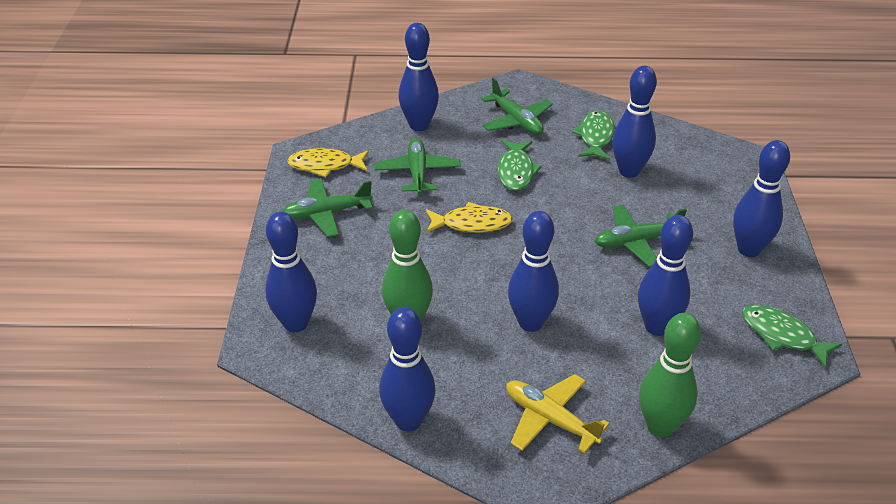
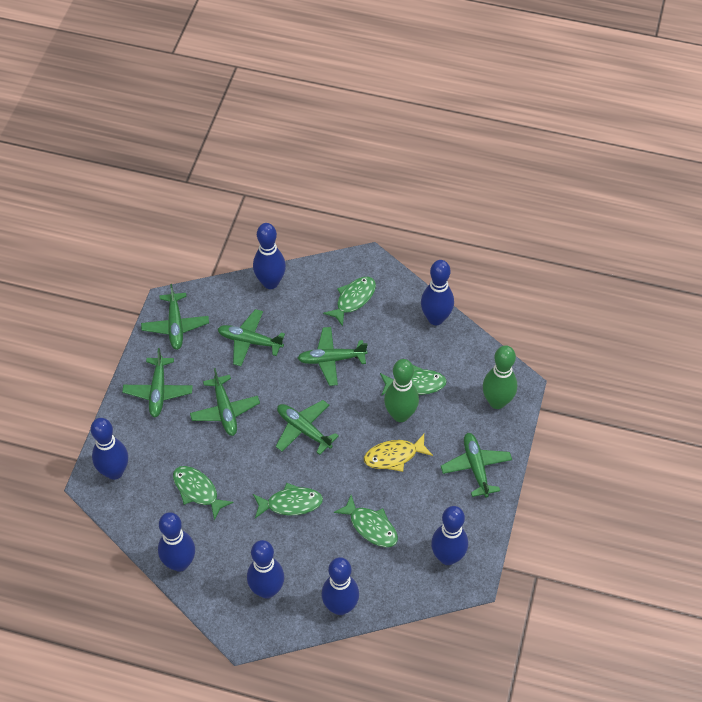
green fish: 3 -> 5
green plane: 4 -> 7
yellow fish: 2 -> 1
yellow plane: 1 -> 0

